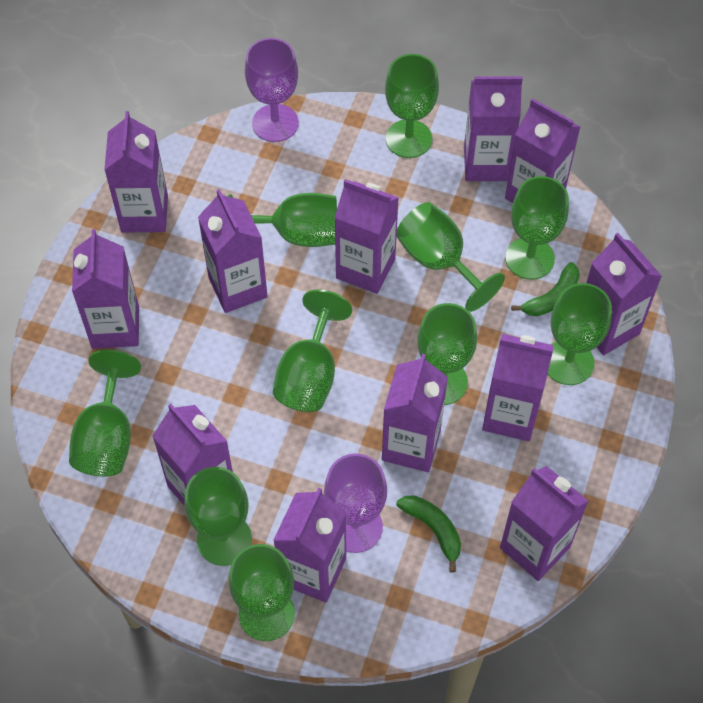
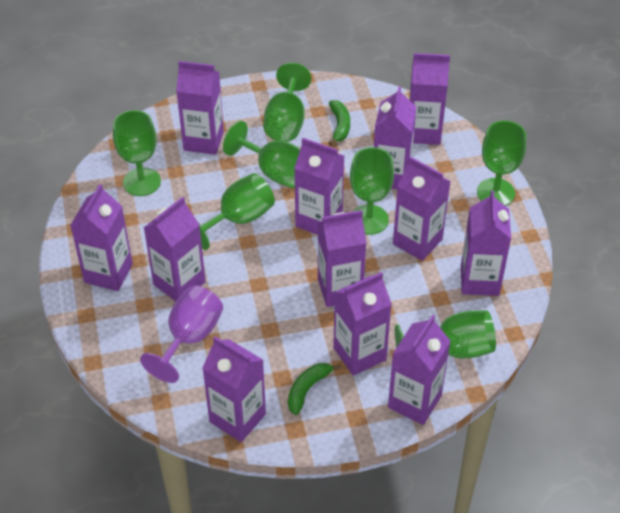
green goblet: 10 -> 7
purple goblet: 2 -> 1

